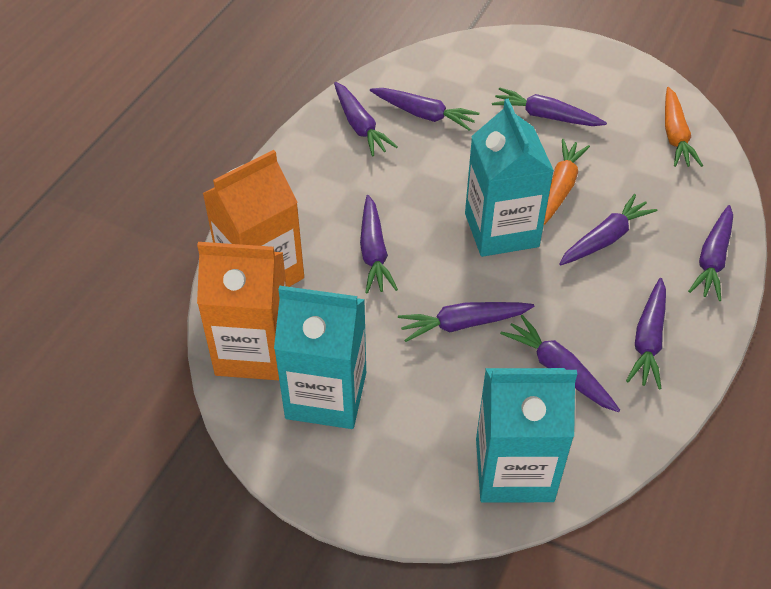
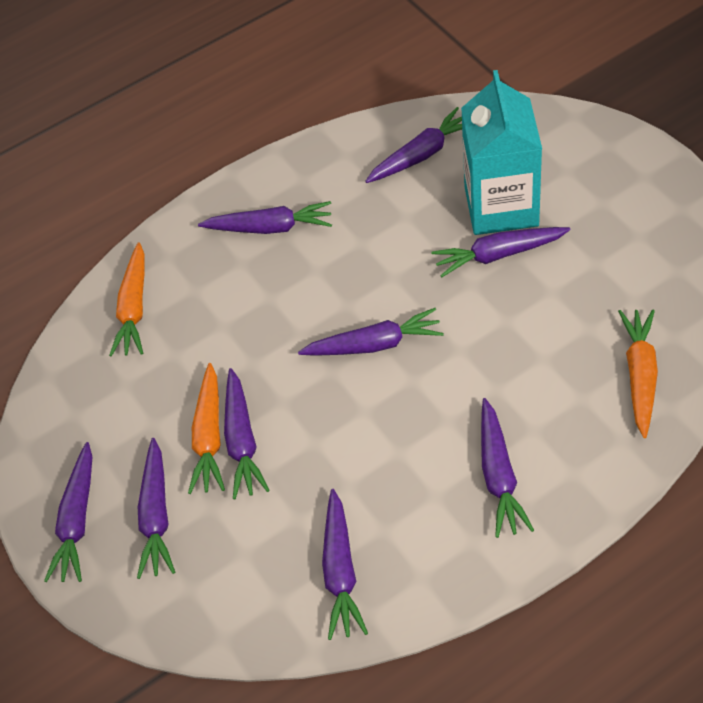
orange carrot: 2 -> 3
orange carton: 2 -> 0
turquoise carton: 3 -> 1

